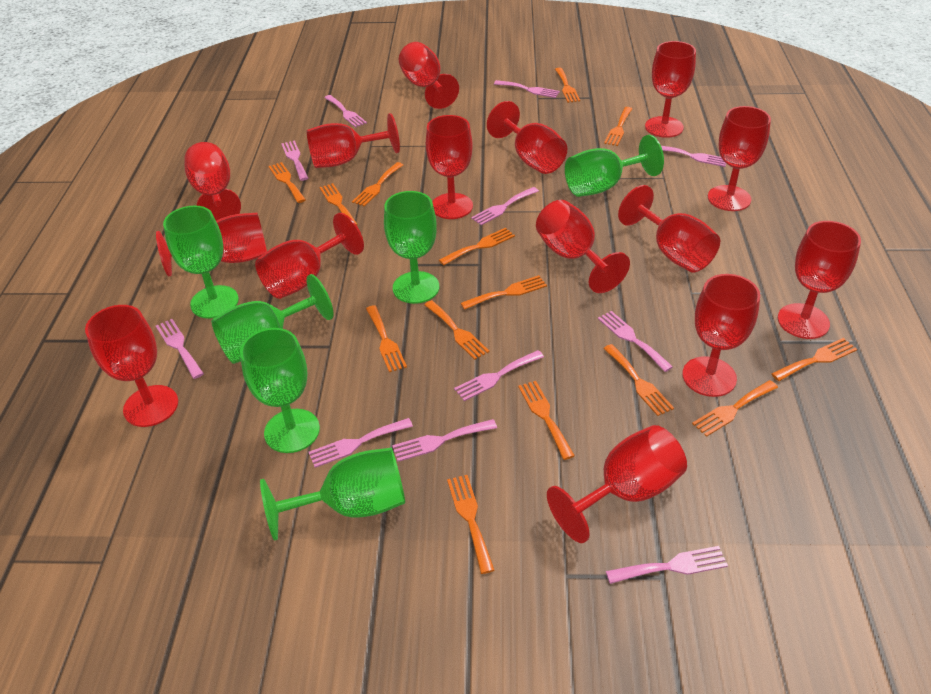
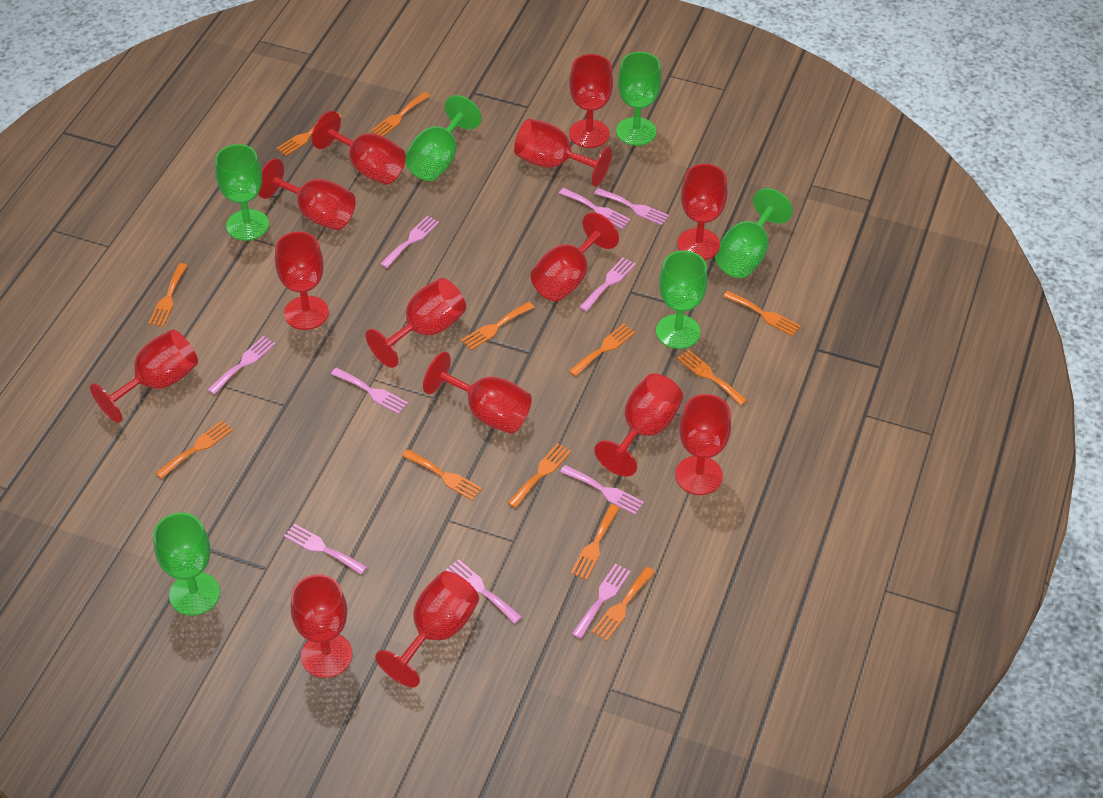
orange fork: 14 -> 12
pink fork: 11 -> 10
red goblet: 15 -> 14

